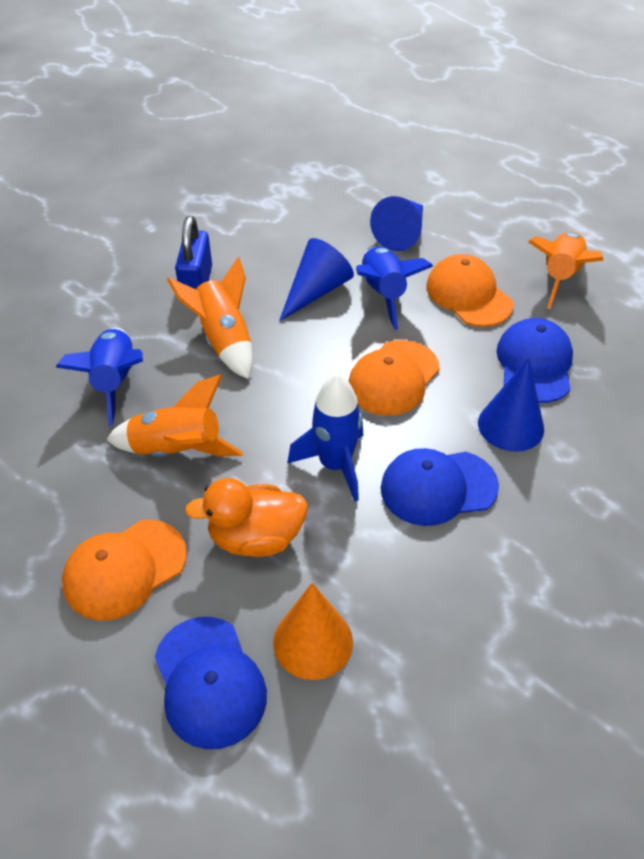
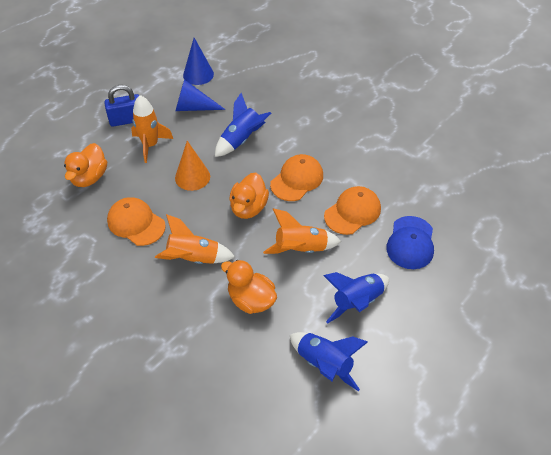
blue cap: 3 -> 1
blue cone: 3 -> 2
orange duck: 1 -> 3

